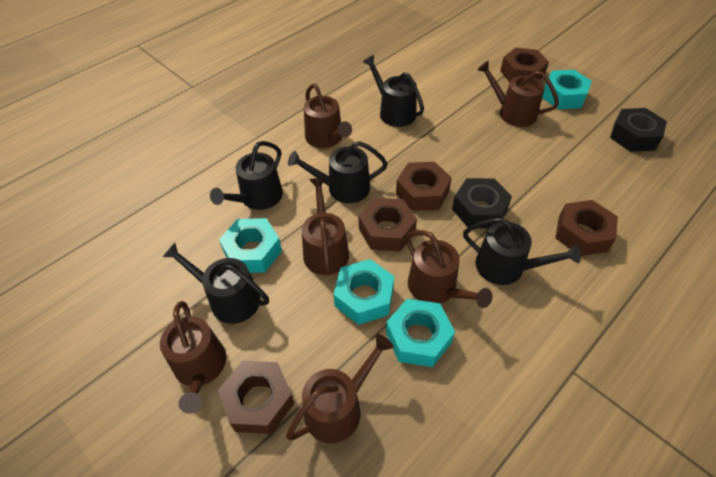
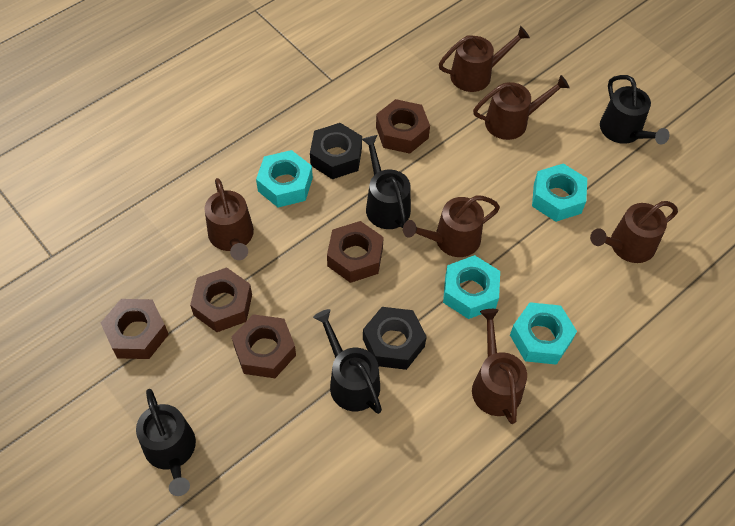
black watering can: 5 -> 4

